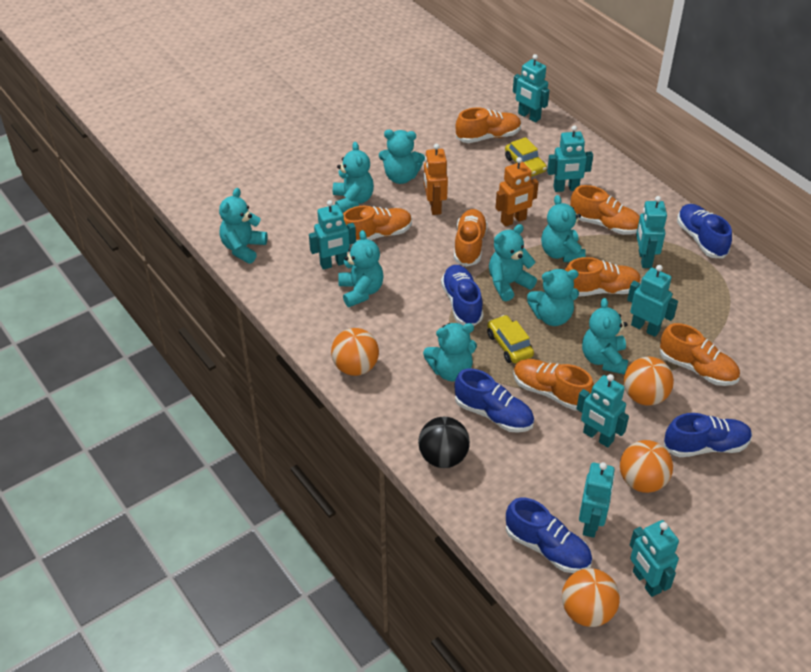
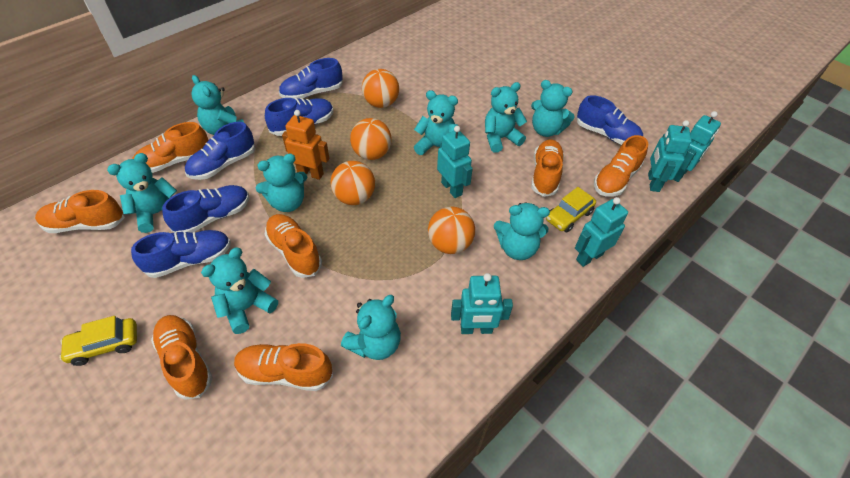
black ball: 1 -> 0
blue shoe: 5 -> 6
orange robot: 2 -> 1
turquoise robot: 8 -> 5

